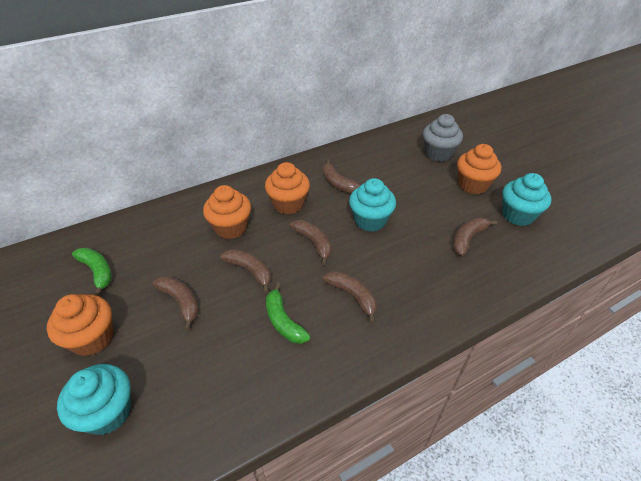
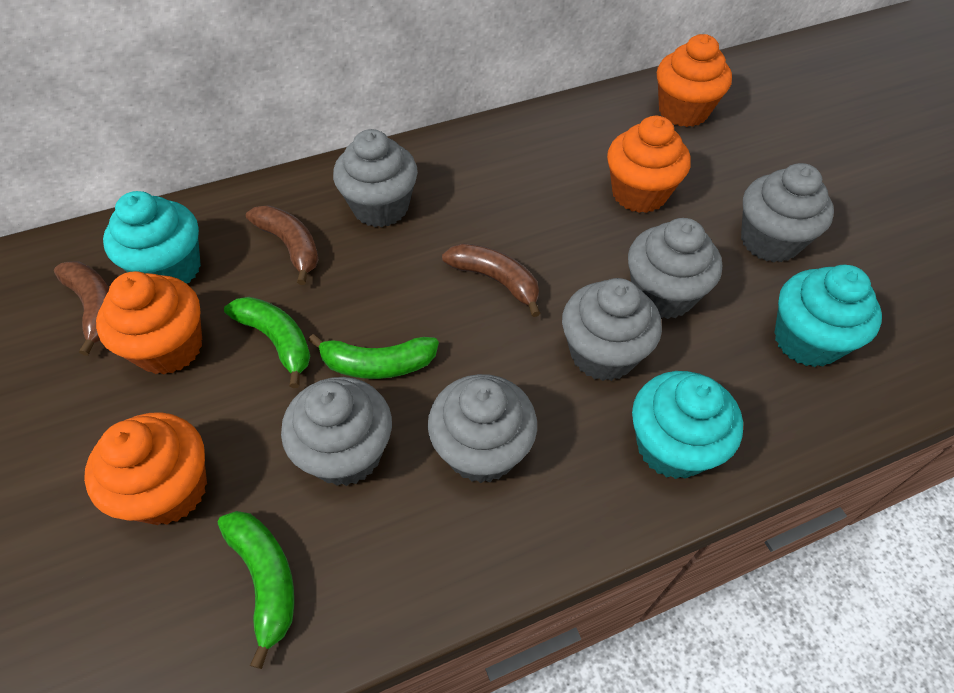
brown banana: 6 -> 3
green banana: 2 -> 3
grey cupcake: 1 -> 6

